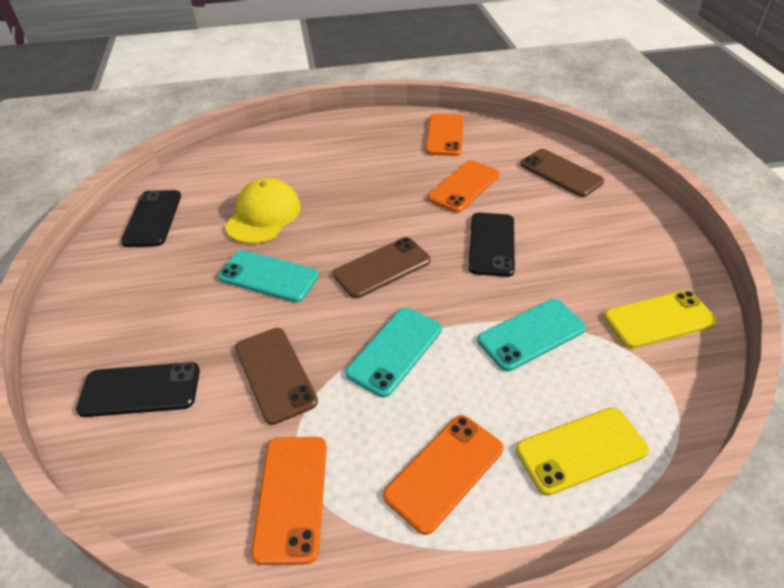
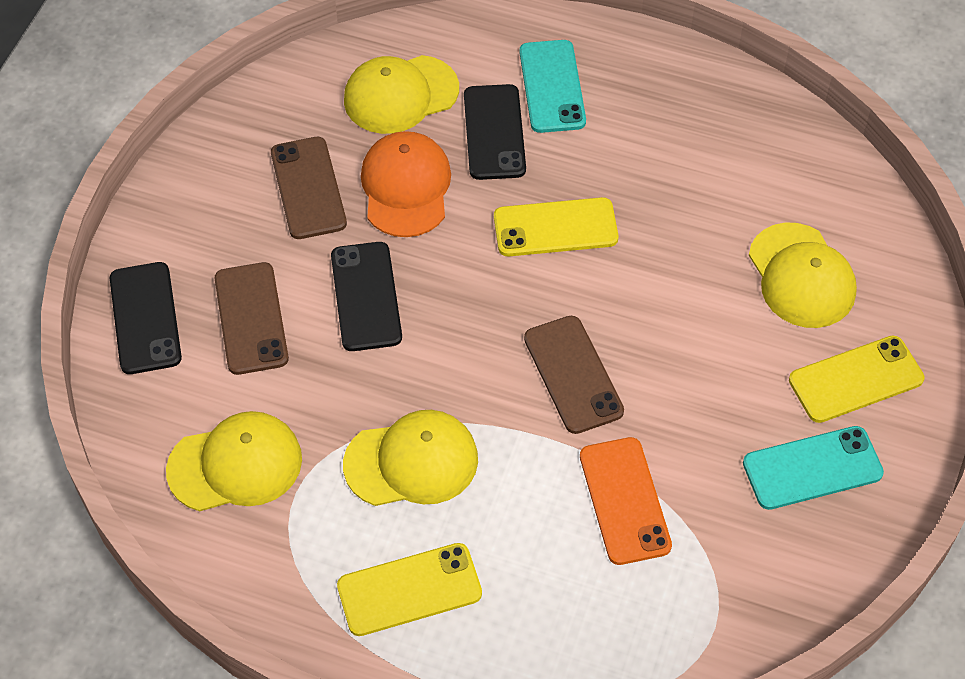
orange cap: 0 -> 1
orange phone: 4 -> 1
turquoise phone: 3 -> 2
yellow cap: 1 -> 4
yellow phone: 2 -> 3

